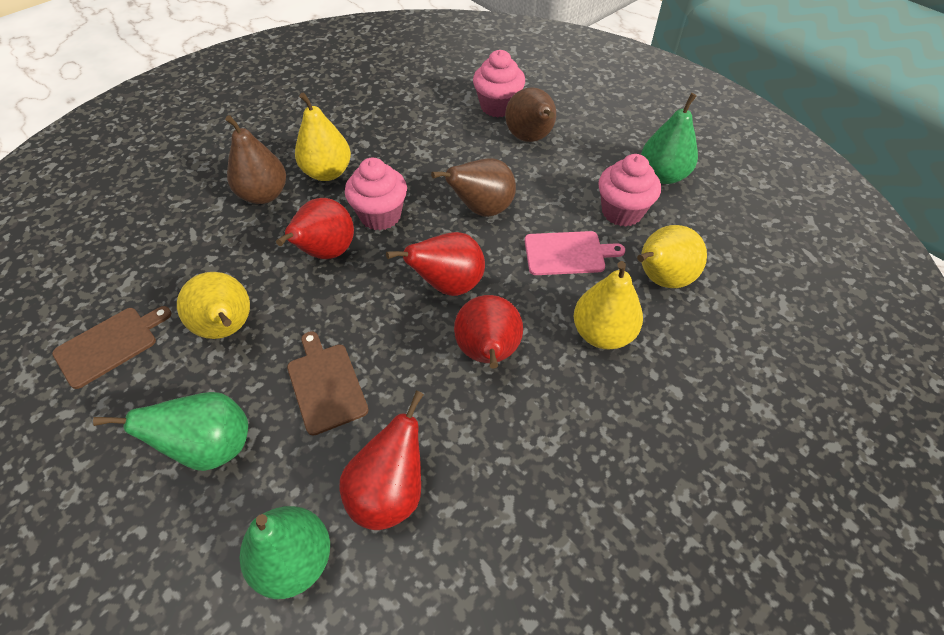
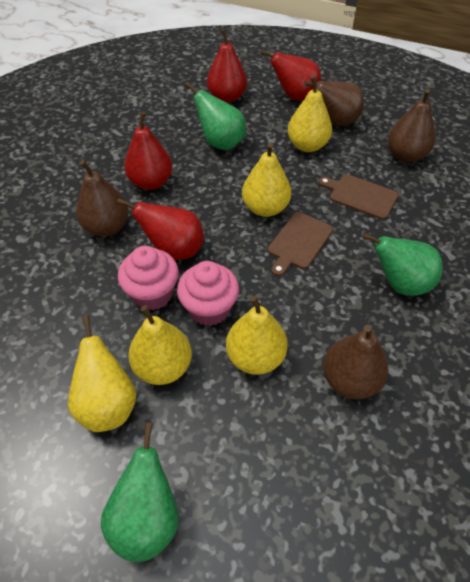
brown pear: 3 -> 4
pink cupcake: 3 -> 2
pink cutting board: 1 -> 0
yellow pear: 4 -> 5

